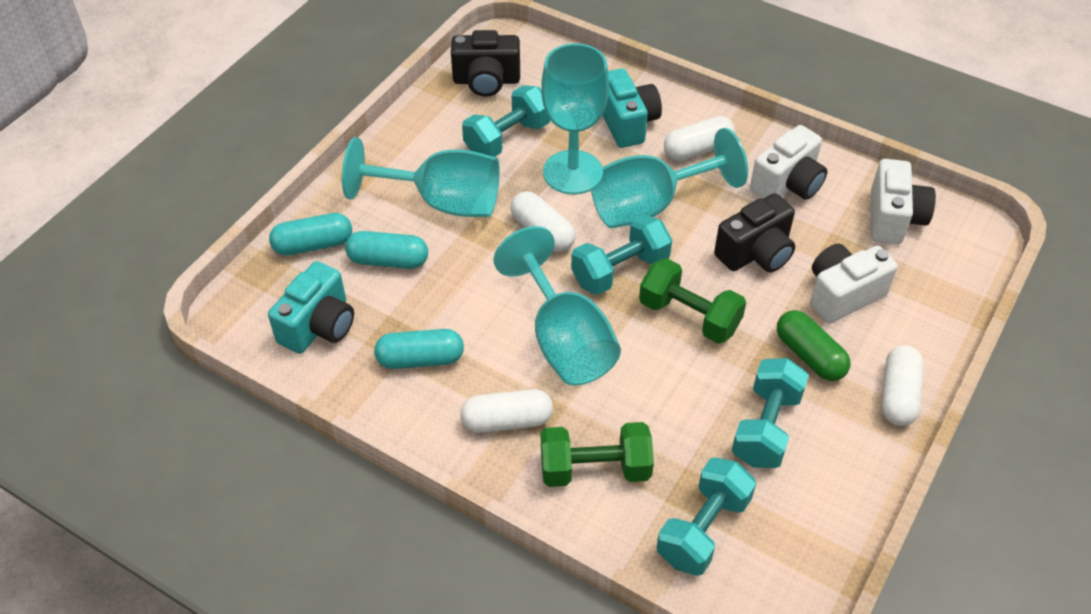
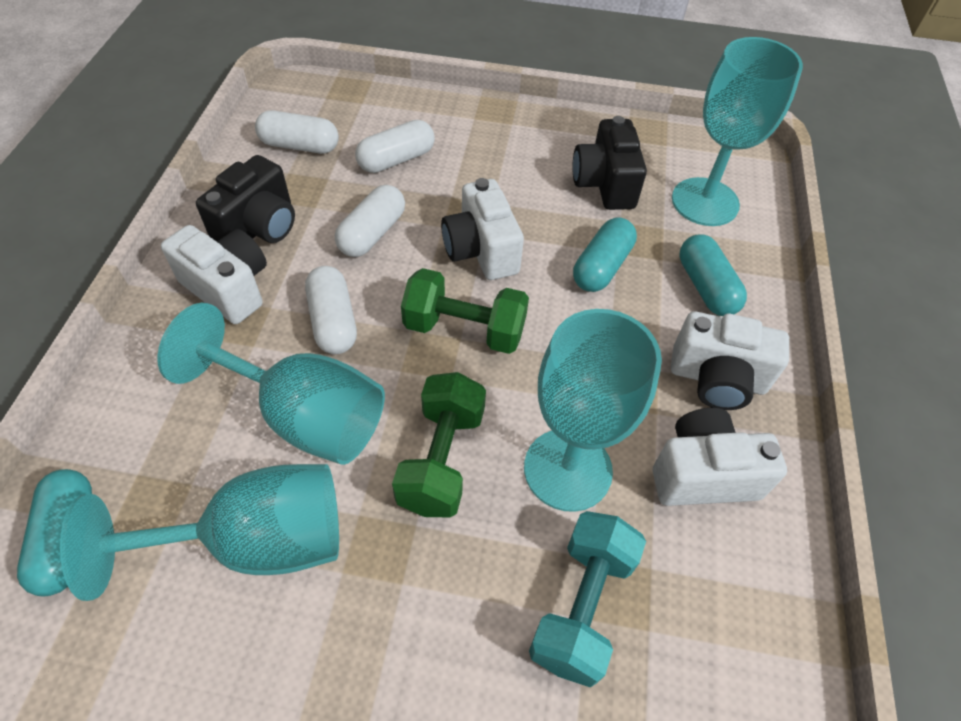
green capsule: 1 -> 0
turquoise camera: 2 -> 0
turquoise dumbbell: 4 -> 1
white camera: 3 -> 4

